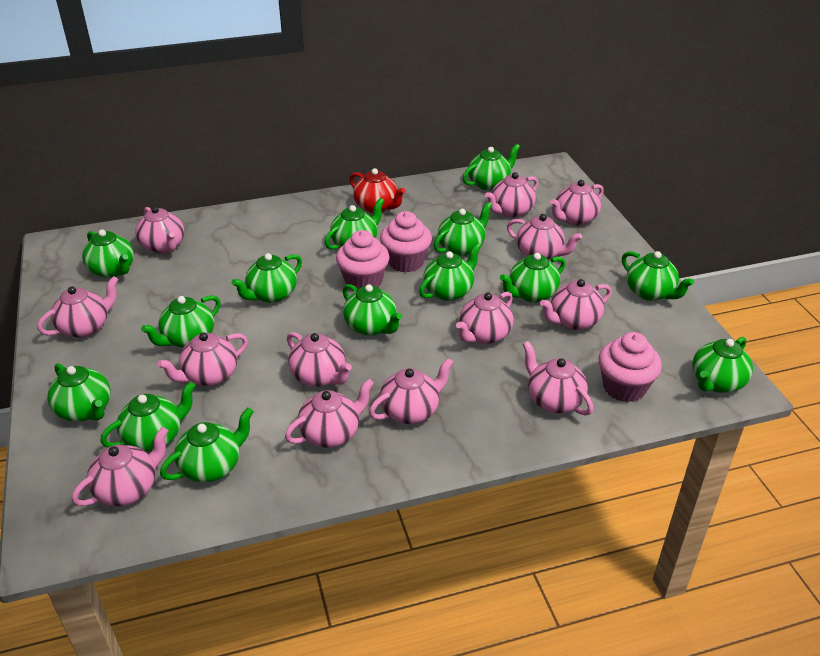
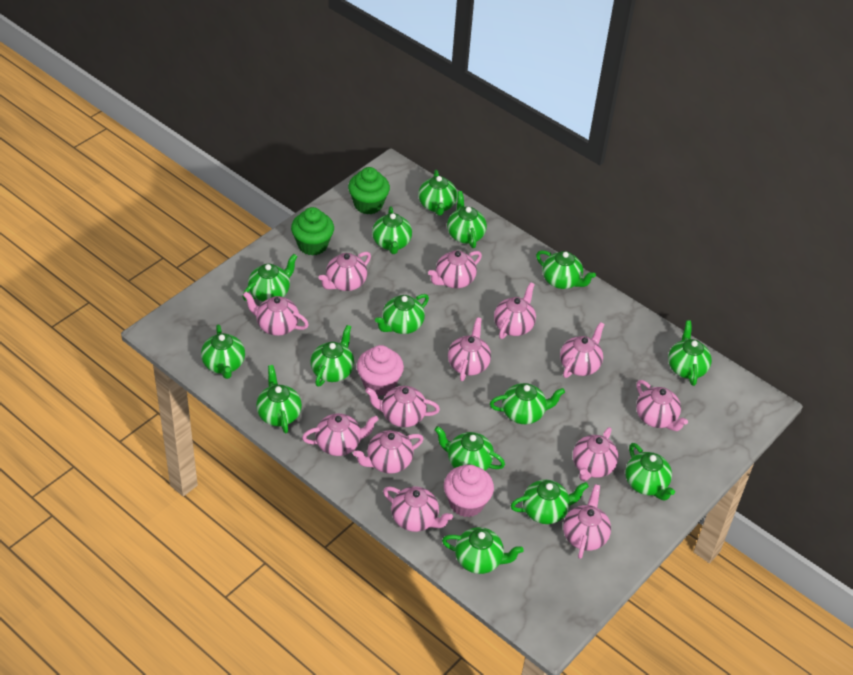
green cupcake: 0 -> 2
green teapot: 14 -> 15
pink cupcake: 3 -> 2
red teapot: 1 -> 0

